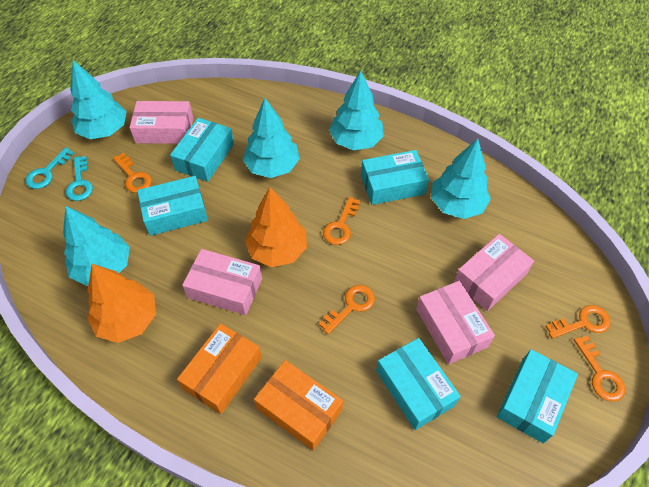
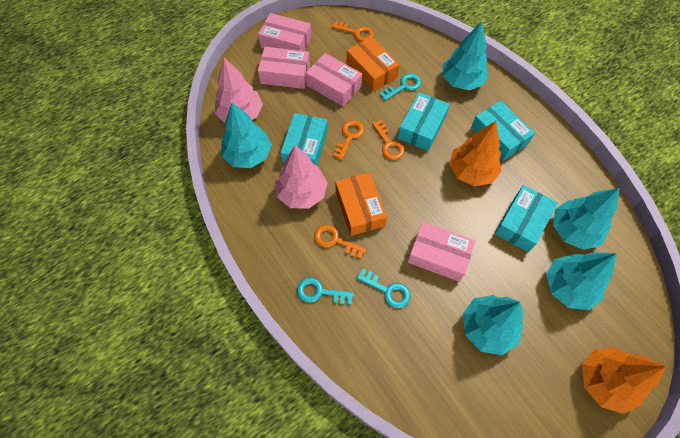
orange key: 5 -> 4
pink tree: 0 -> 2
turquoise box: 5 -> 4
turquoise key: 2 -> 3

